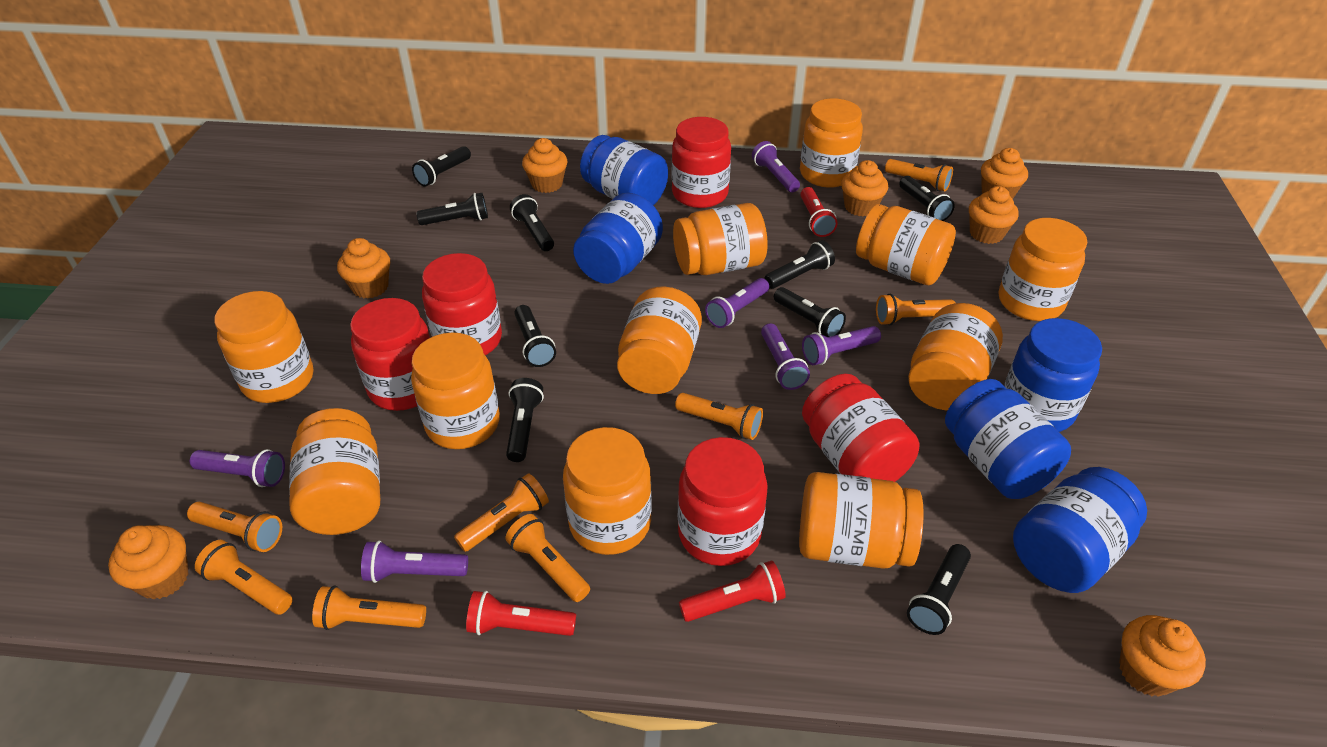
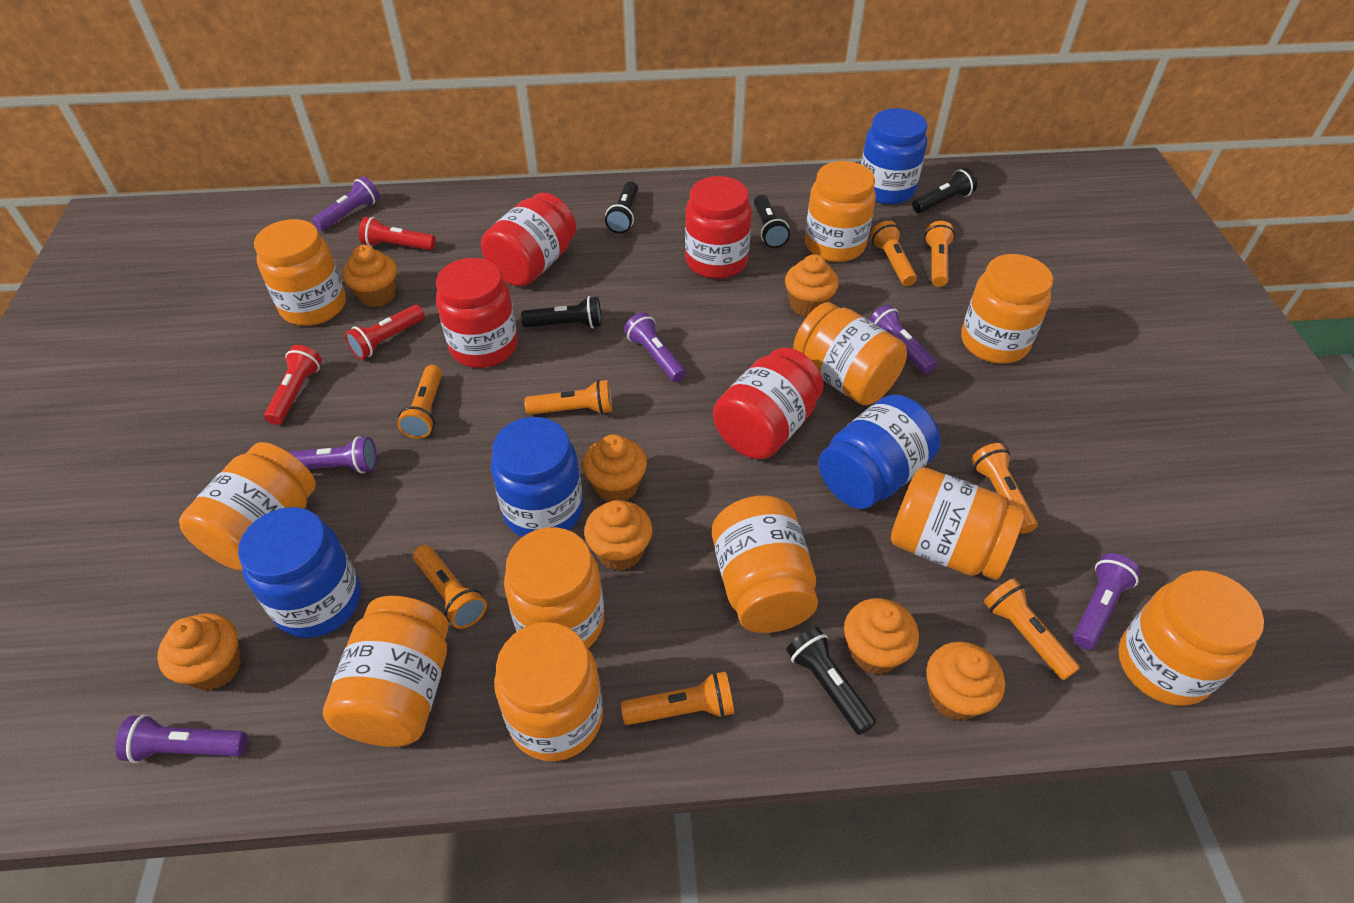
black flashlight: 9 -> 5
blue jar: 5 -> 4
red jar: 5 -> 4

